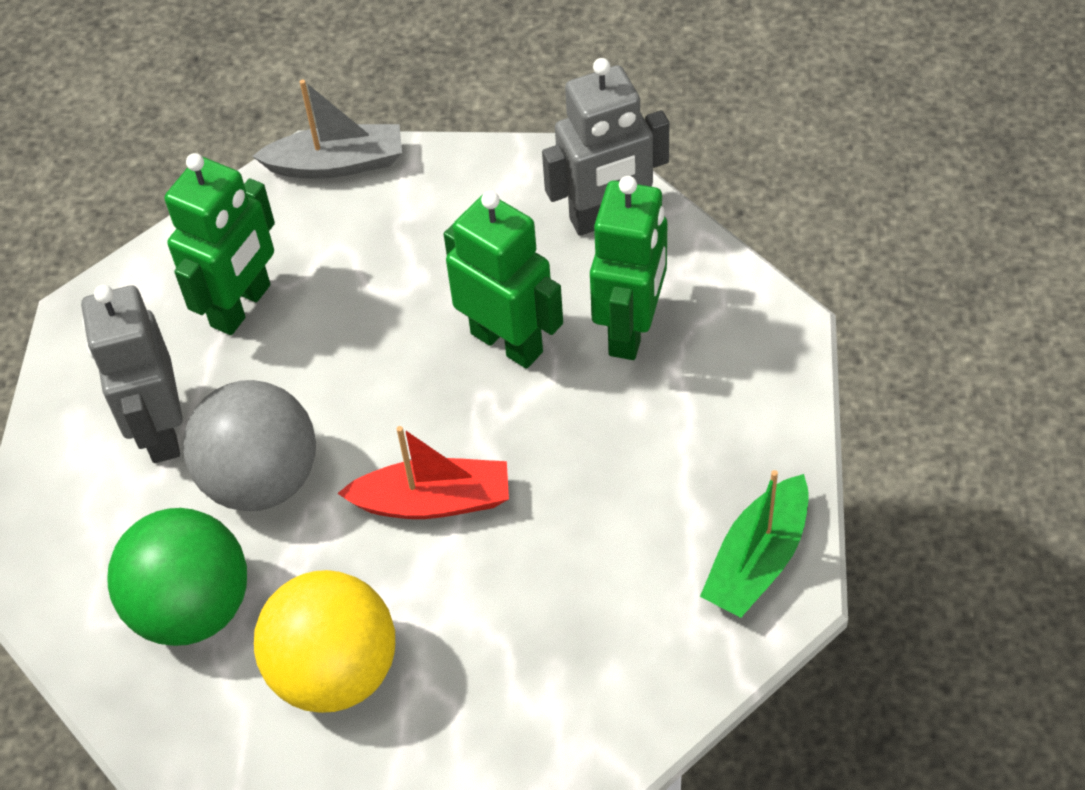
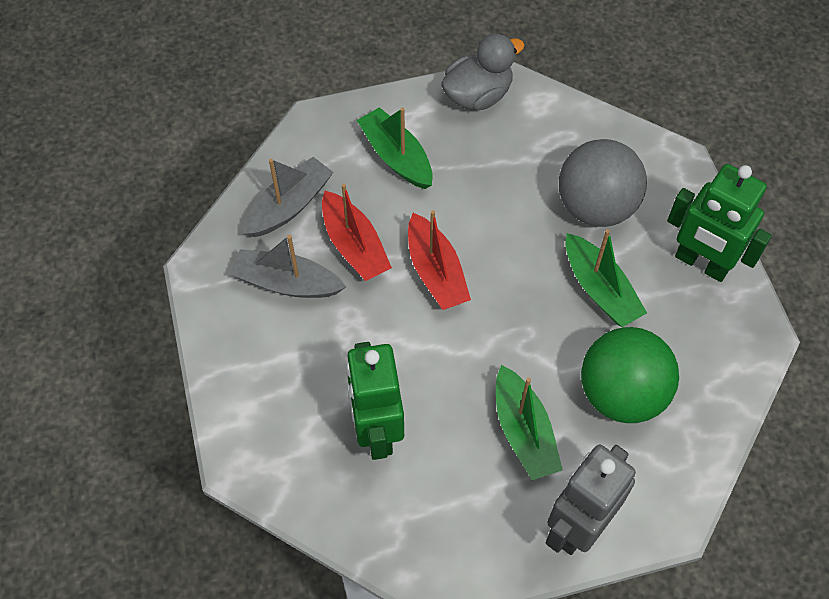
green boat: 1 -> 3
green robot: 3 -> 2
grey boat: 1 -> 2
grey duck: 0 -> 1
grey robot: 2 -> 1
red boat: 1 -> 2
yellow ball: 1 -> 0

